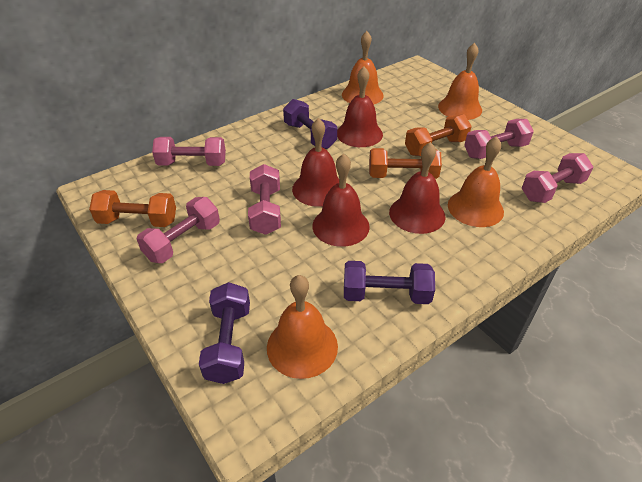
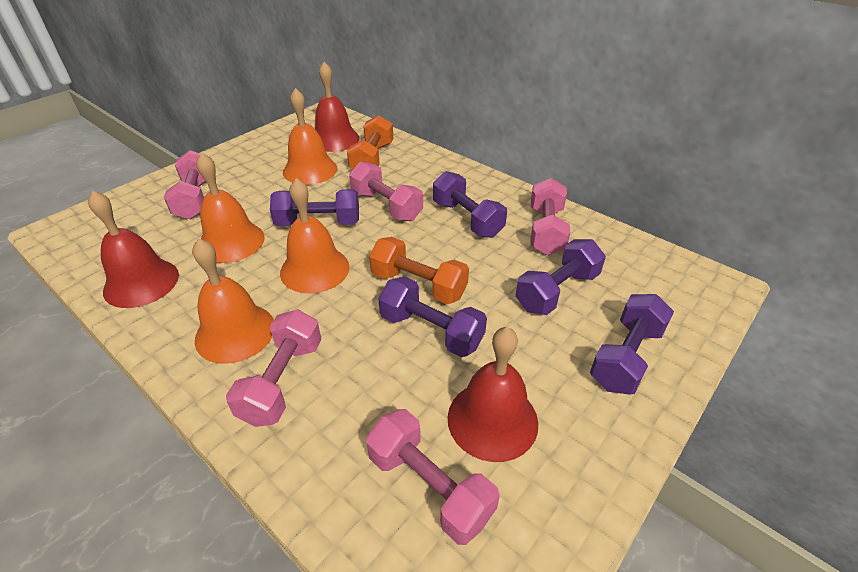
orange dumbbell: 3 -> 2
purple dumbbell: 3 -> 5
red bell: 4 -> 3

